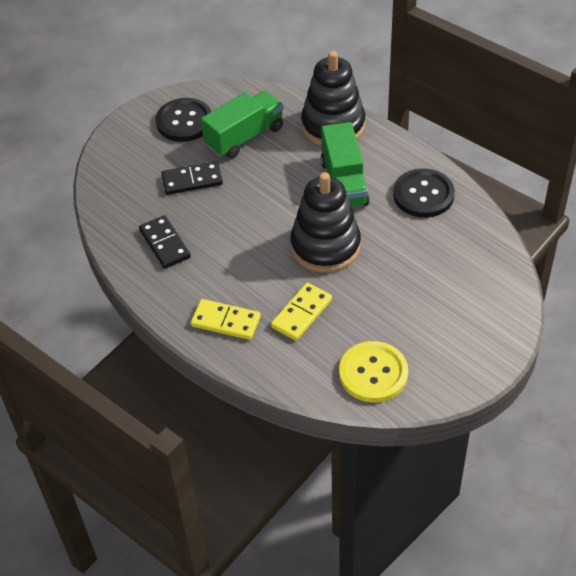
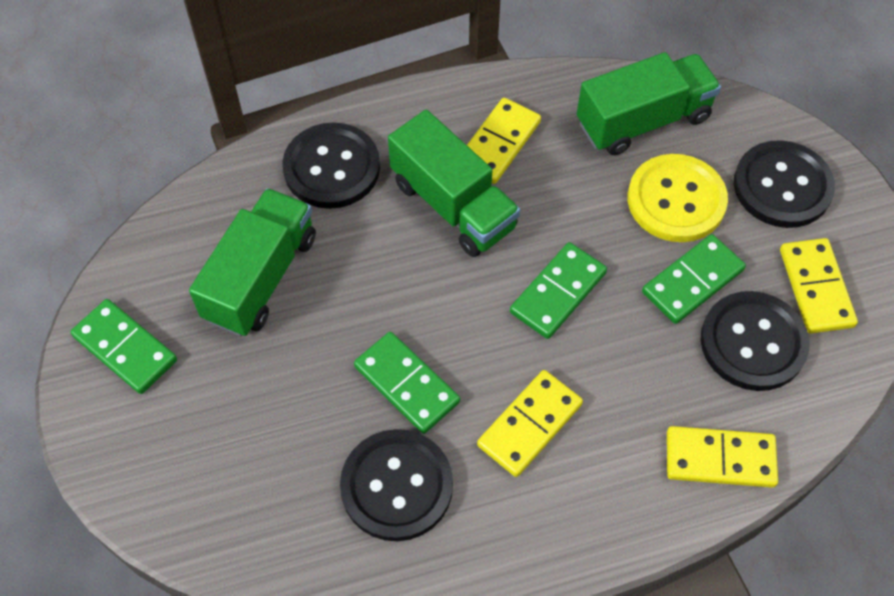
black button: 2 -> 4
black domino: 2 -> 0
black stacking toy: 2 -> 0
green domino: 0 -> 4
green truck: 2 -> 3
yellow domino: 2 -> 4

